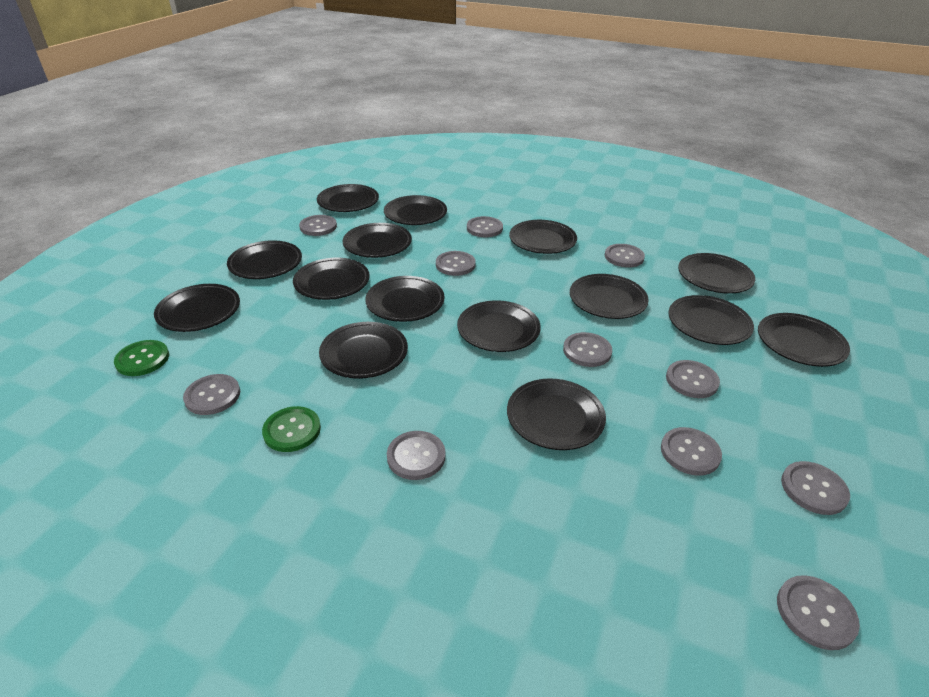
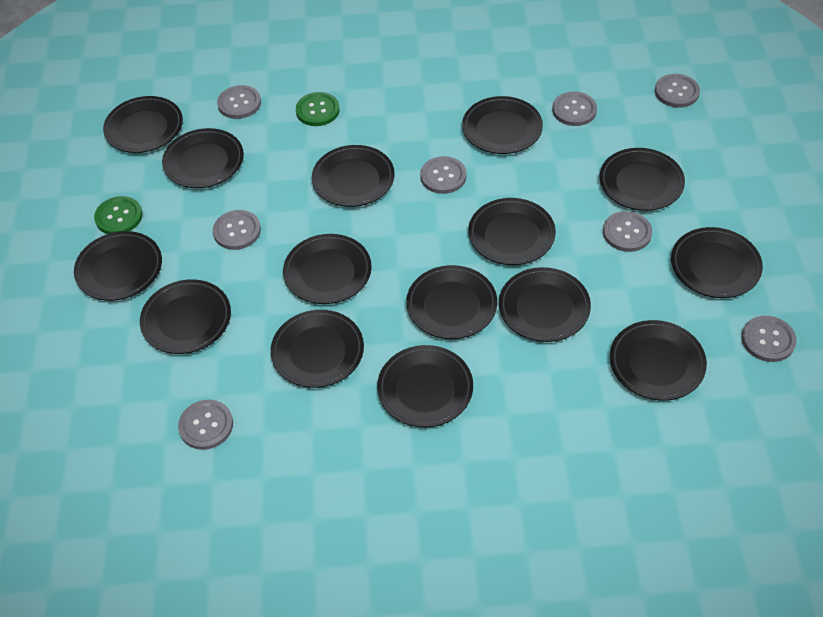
grey button: 11 -> 8

